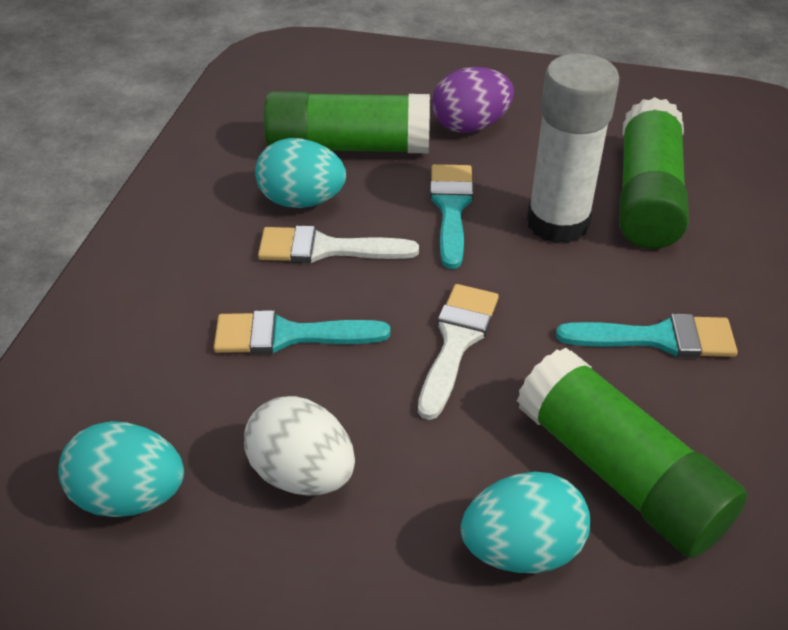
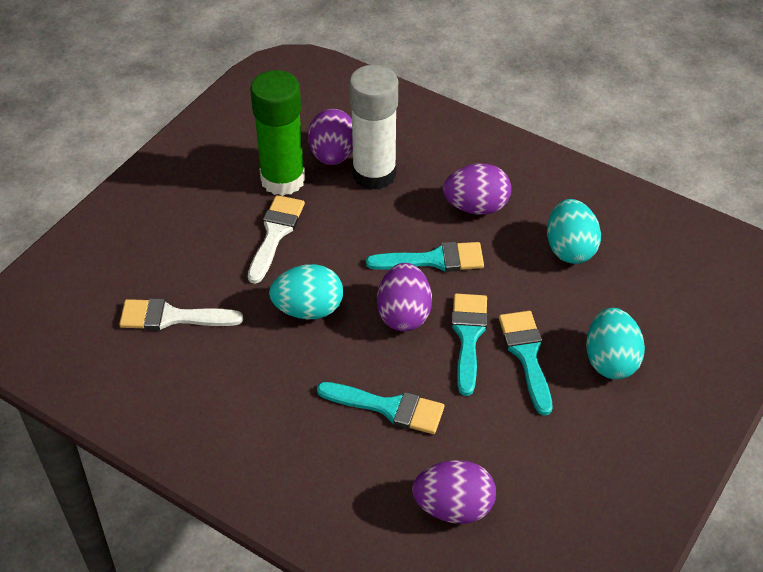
green glue stick: 3 -> 1
purple egg: 1 -> 4
turquoise brush: 3 -> 4
white egg: 1 -> 0

